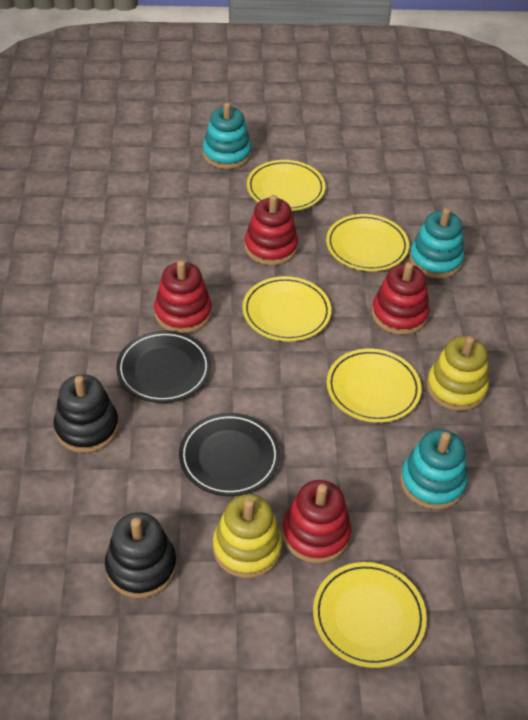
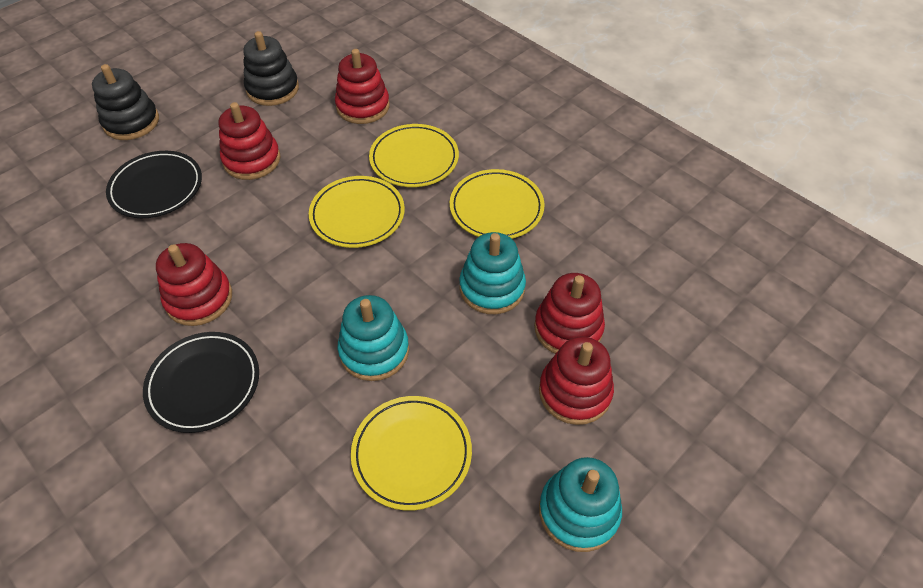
red stacking toy: 4 -> 5
yellow plate: 5 -> 4
yellow stacking toy: 2 -> 0

